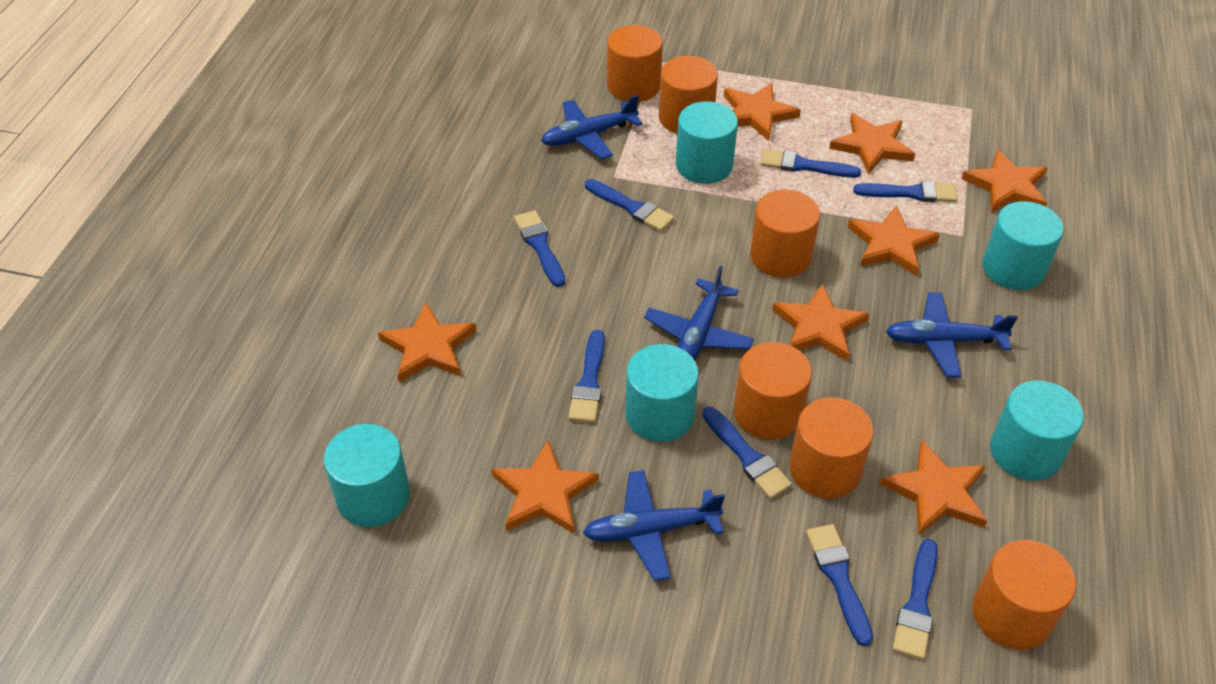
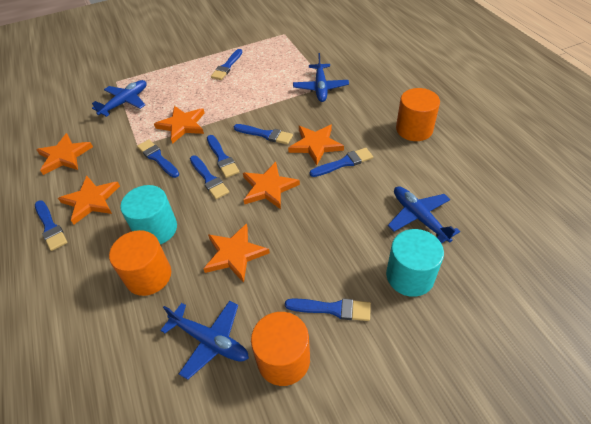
orange cylinder: 6 -> 3
orange star: 8 -> 6
turquoise cylinder: 5 -> 2

